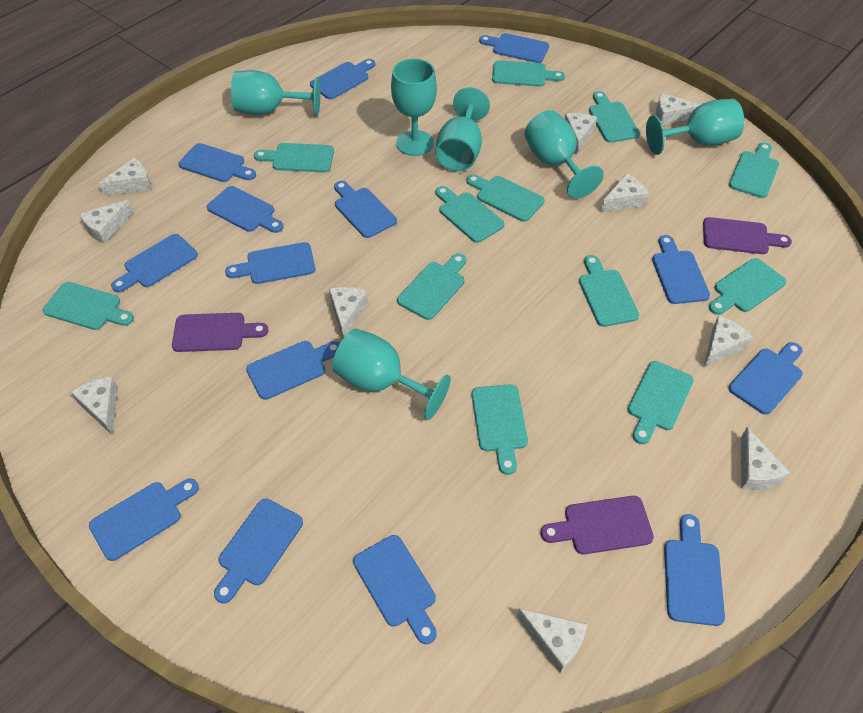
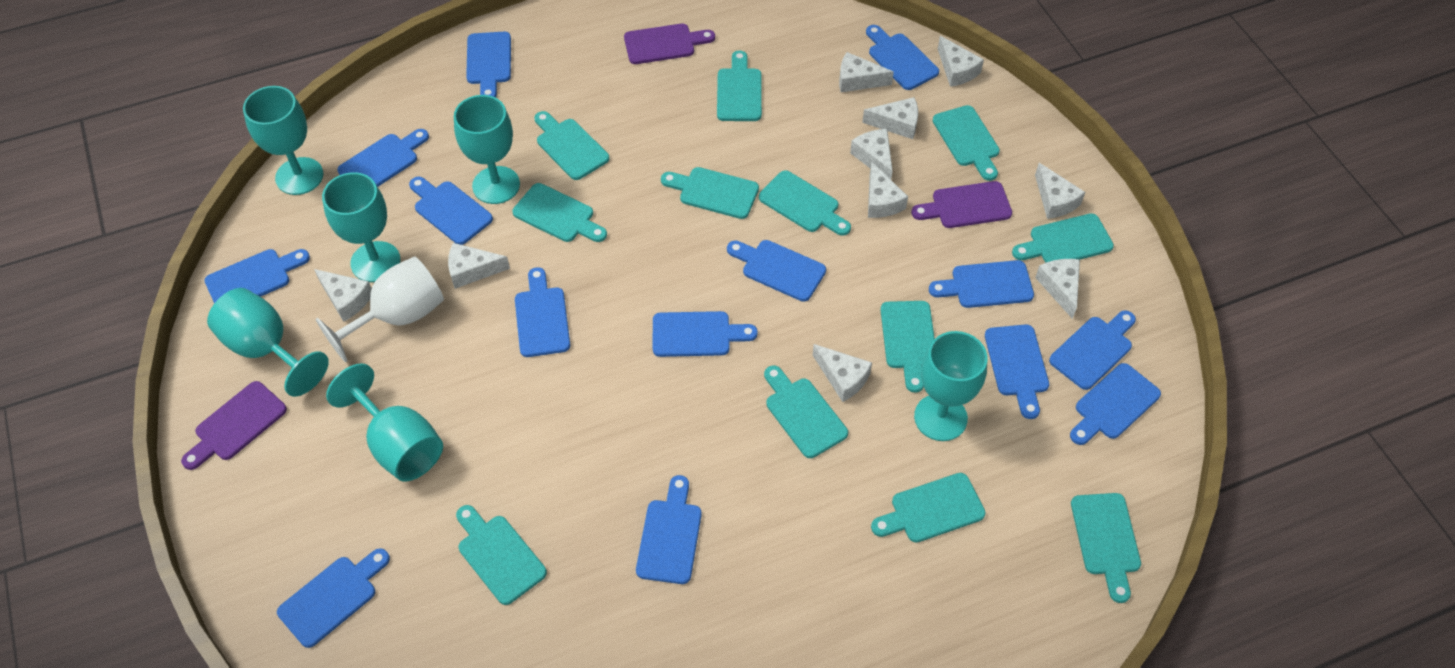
white goblet: 0 -> 1

